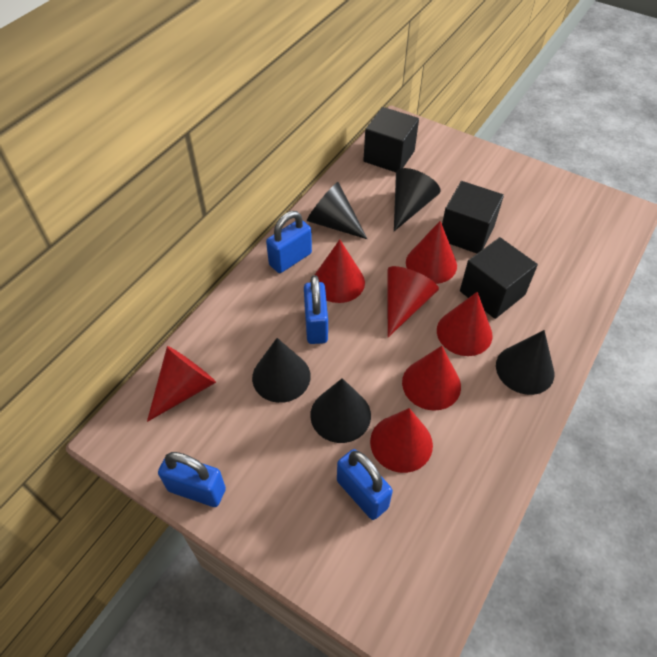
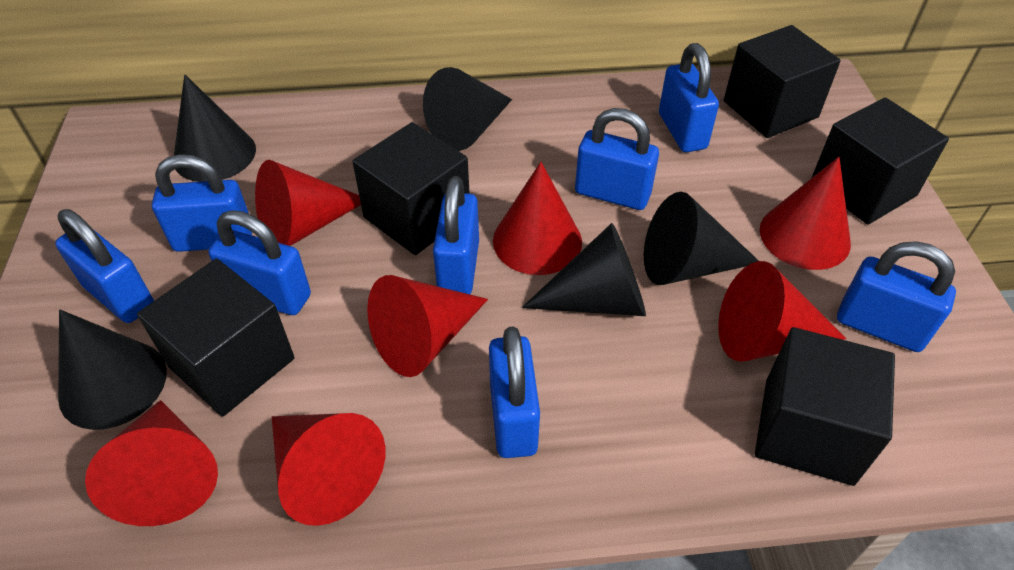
black cube: 3 -> 5
blue padlock: 4 -> 8

